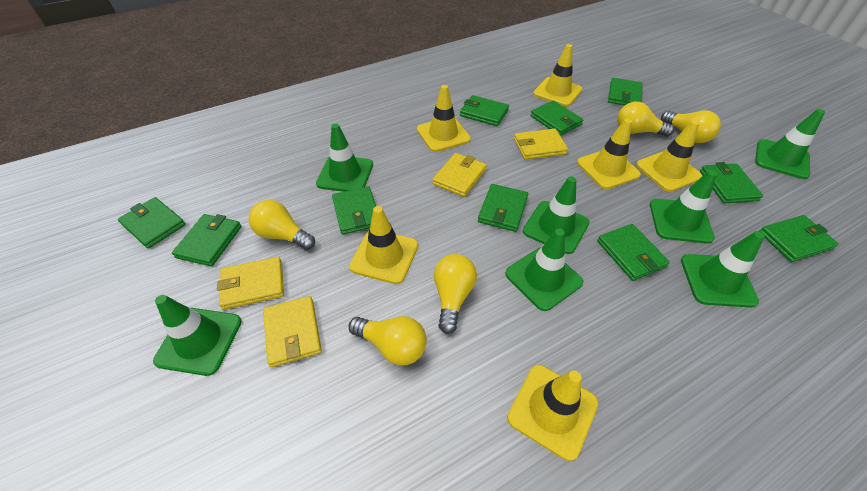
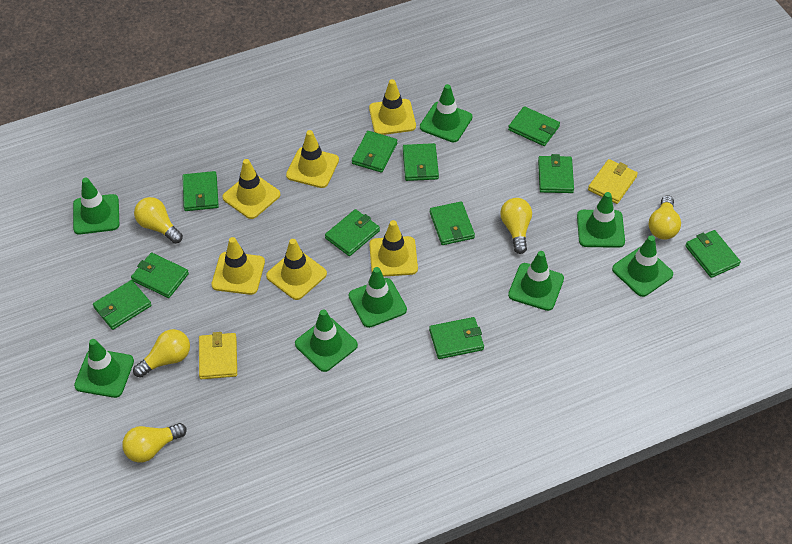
green traffic cone: 7 -> 8
green wallet: 10 -> 11
yellow wallet: 4 -> 2

